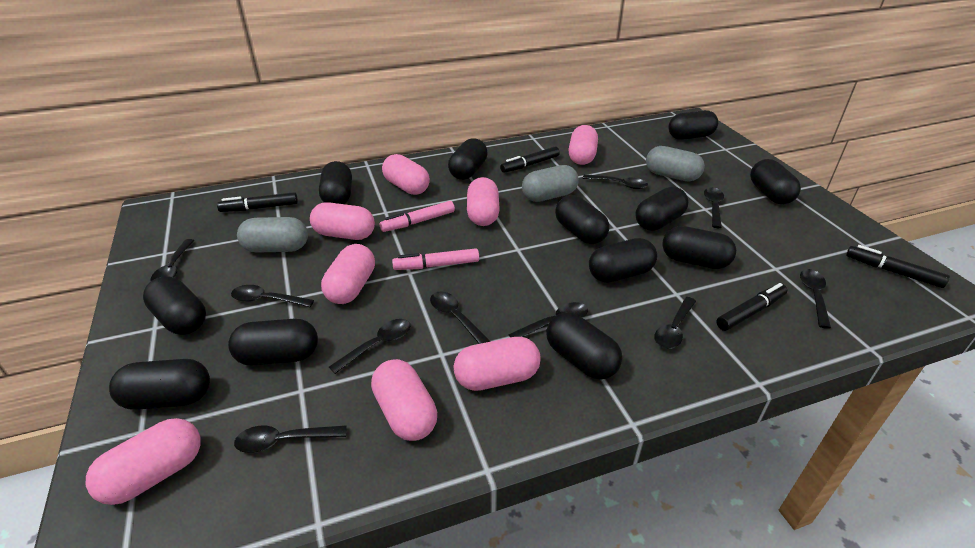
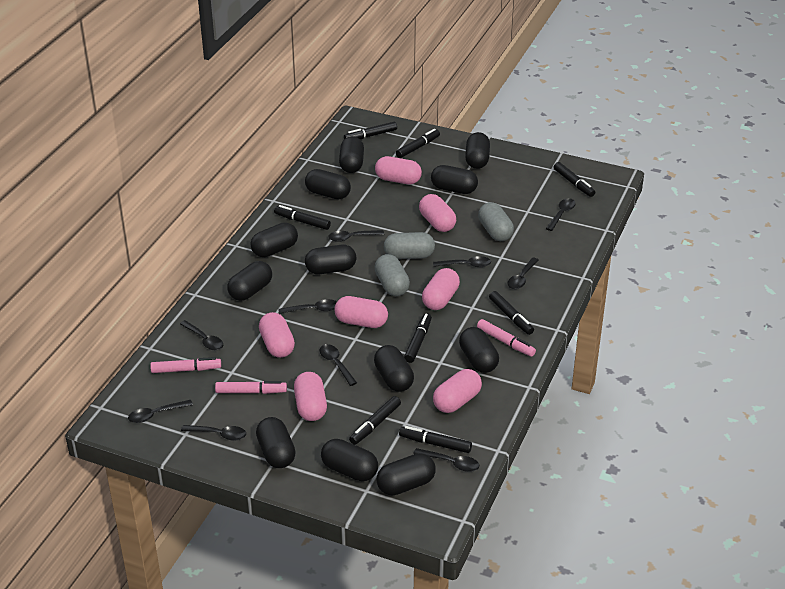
black marker: 4 -> 8
pink capsule: 8 -> 7
pink marker: 2 -> 3

